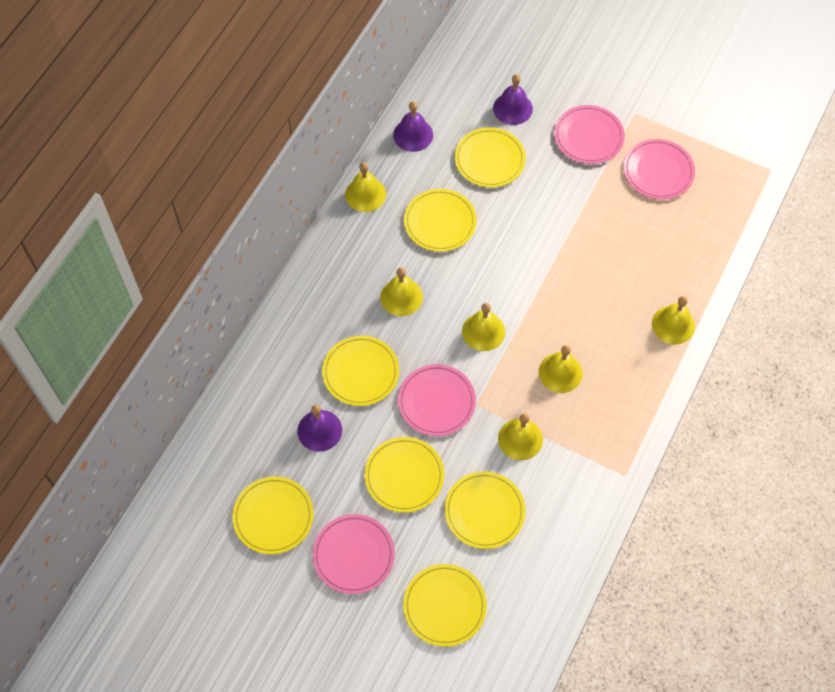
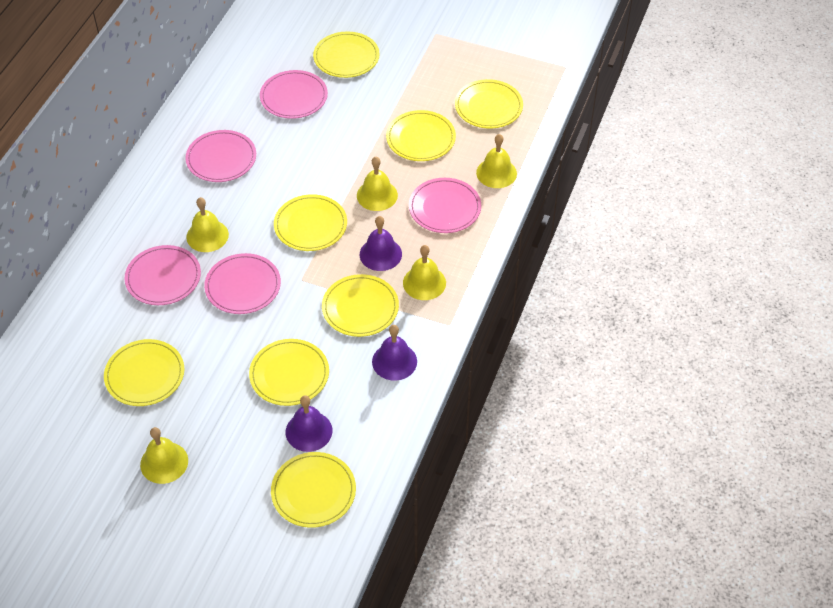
pink plate: 4 -> 5
yellow bell: 6 -> 5
yellow plate: 7 -> 8

